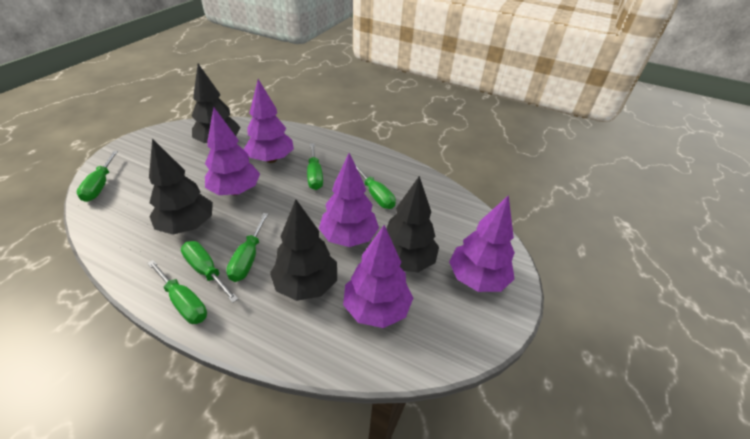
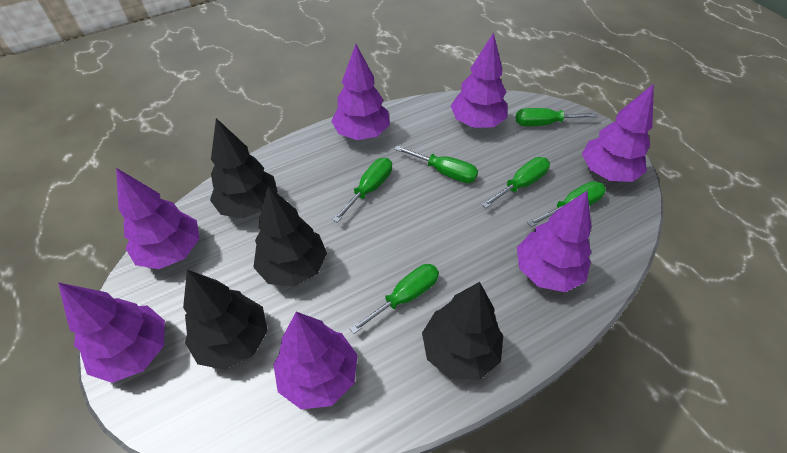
purple tree: 5 -> 7

